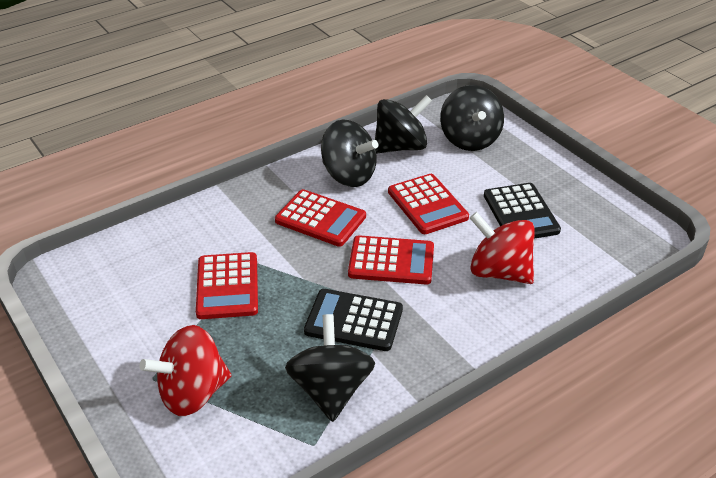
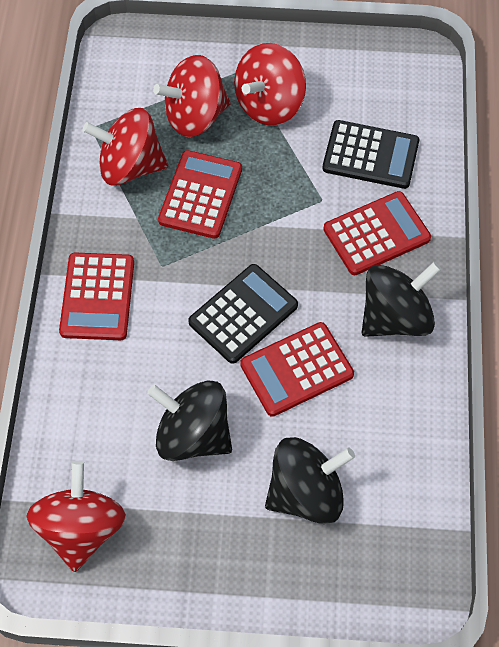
black spinning top: 4 -> 3
red spinning top: 2 -> 4

